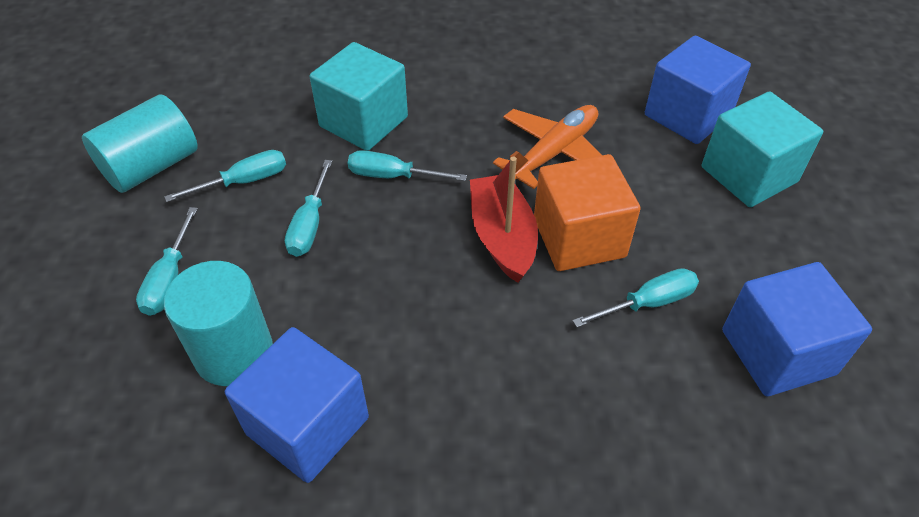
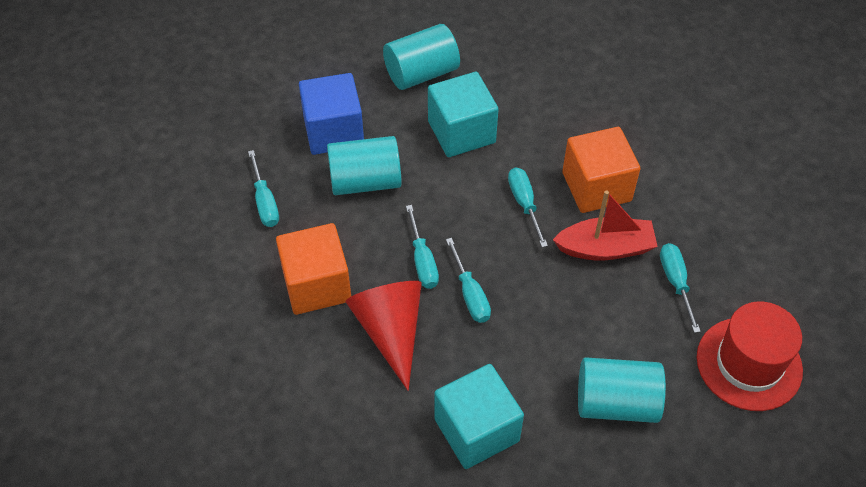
blue cube: 3 -> 1
orange cube: 1 -> 2
orange plane: 1 -> 0
red cone: 0 -> 1
red hat: 0 -> 1
turquoise cylinder: 2 -> 3

